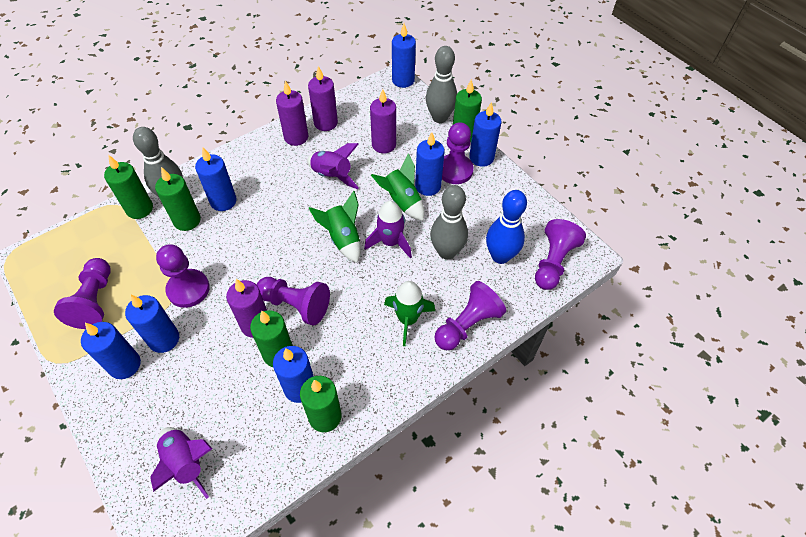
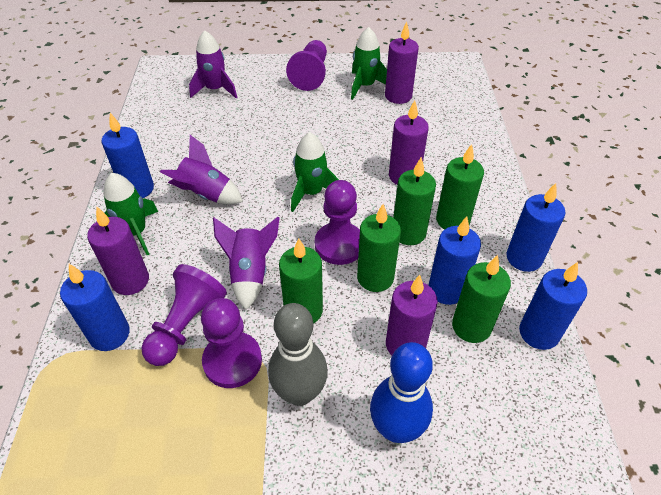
blue candle: 7 -> 5
grey bowling pin: 3 -> 1
purple pawn: 6 -> 4

